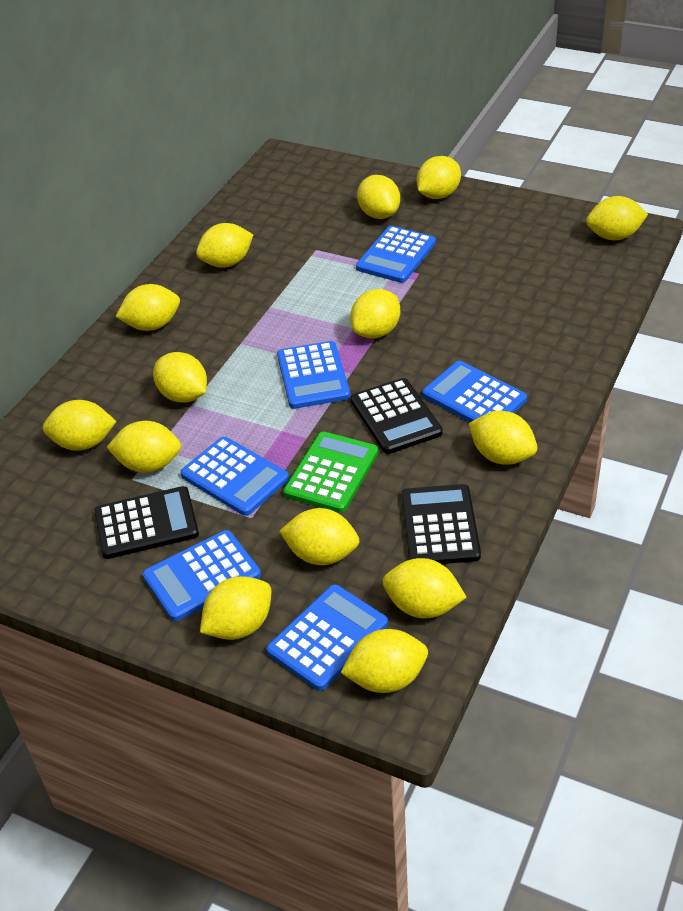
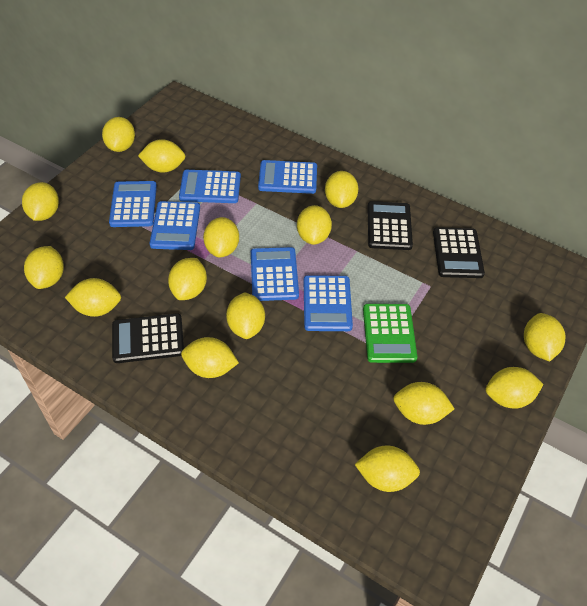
yellow lemon: 14 -> 15

